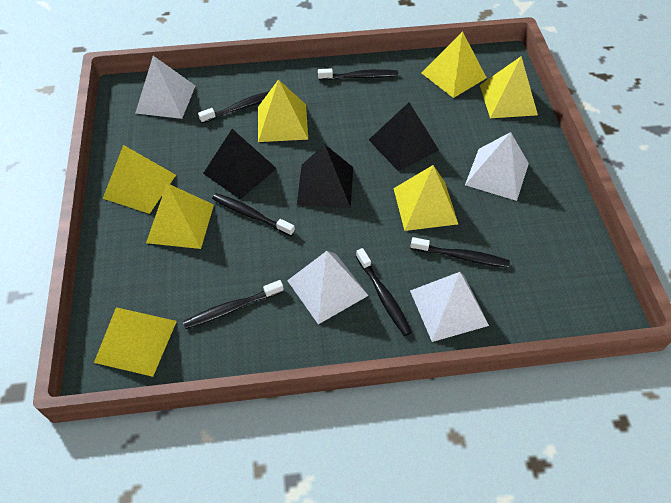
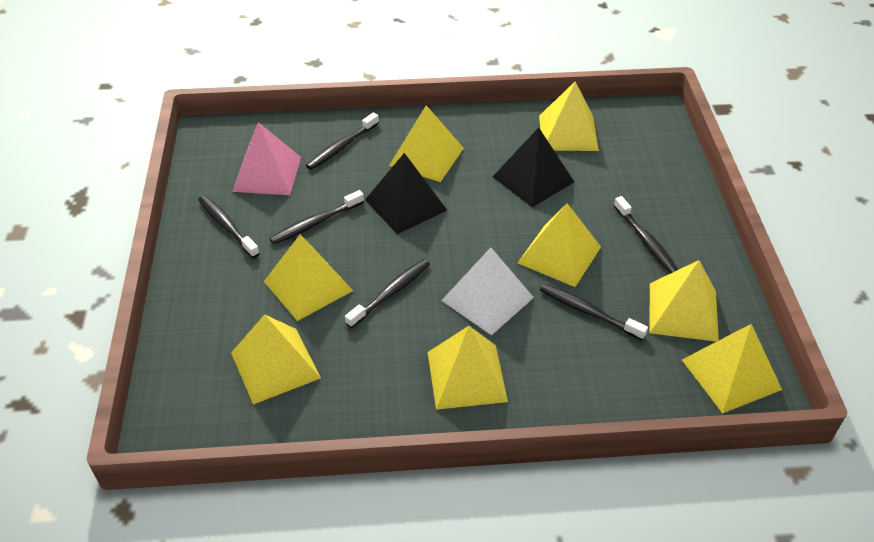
black pyramid: 3 -> 2
pink pyramid: 0 -> 1
white pyramid: 4 -> 1
yellow pyramid: 7 -> 8

